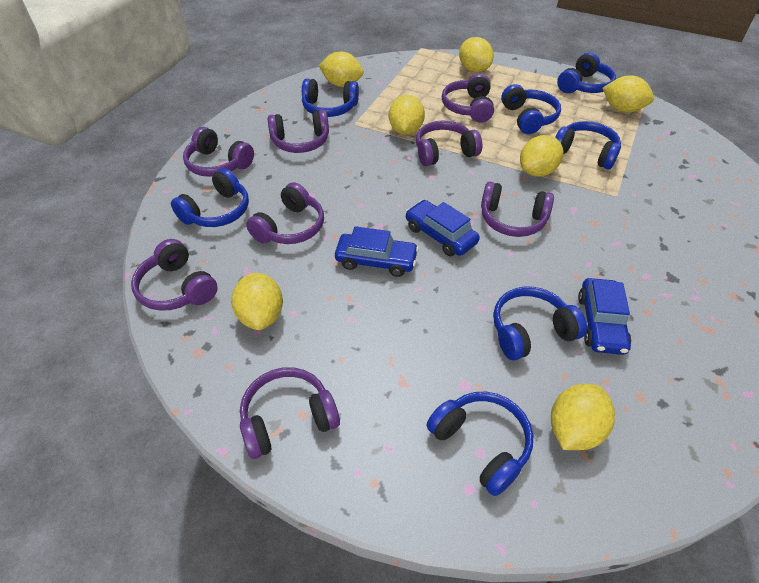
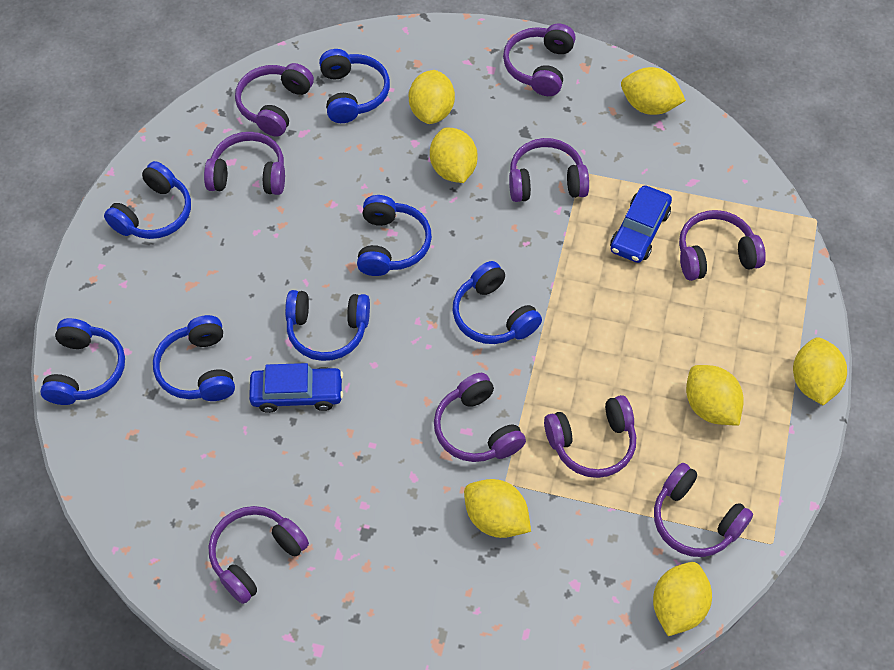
blue car: 3 -> 2
purple headphones: 8 -> 9

